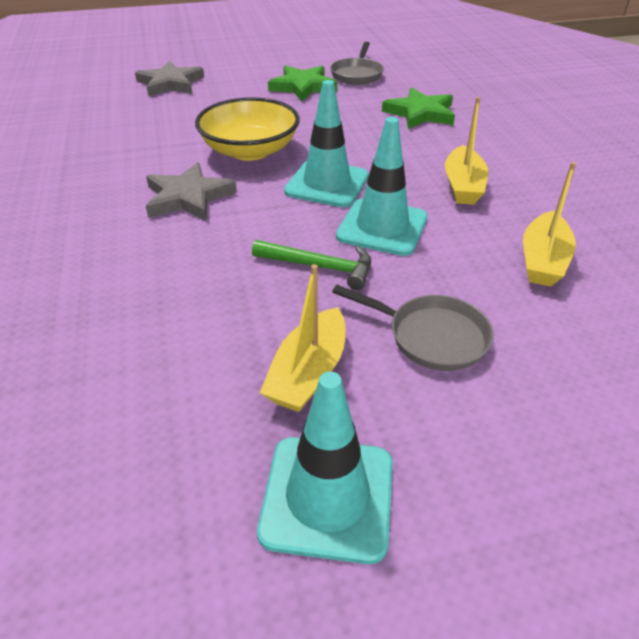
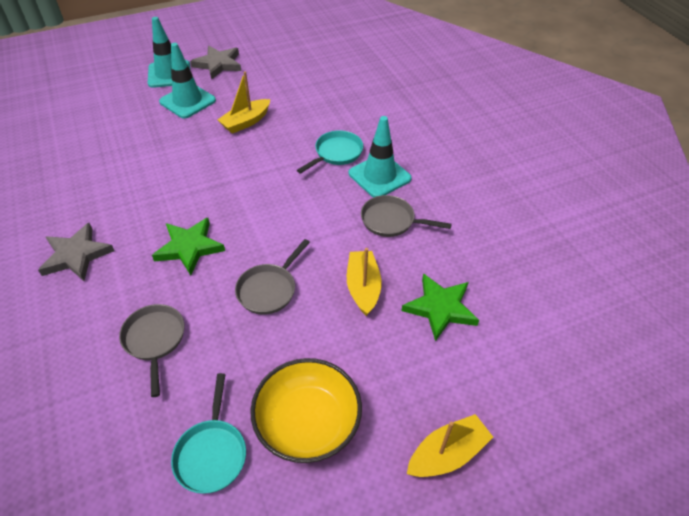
green hammer: 1 -> 0
grey pan: 2 -> 3
turquoise pan: 0 -> 2

